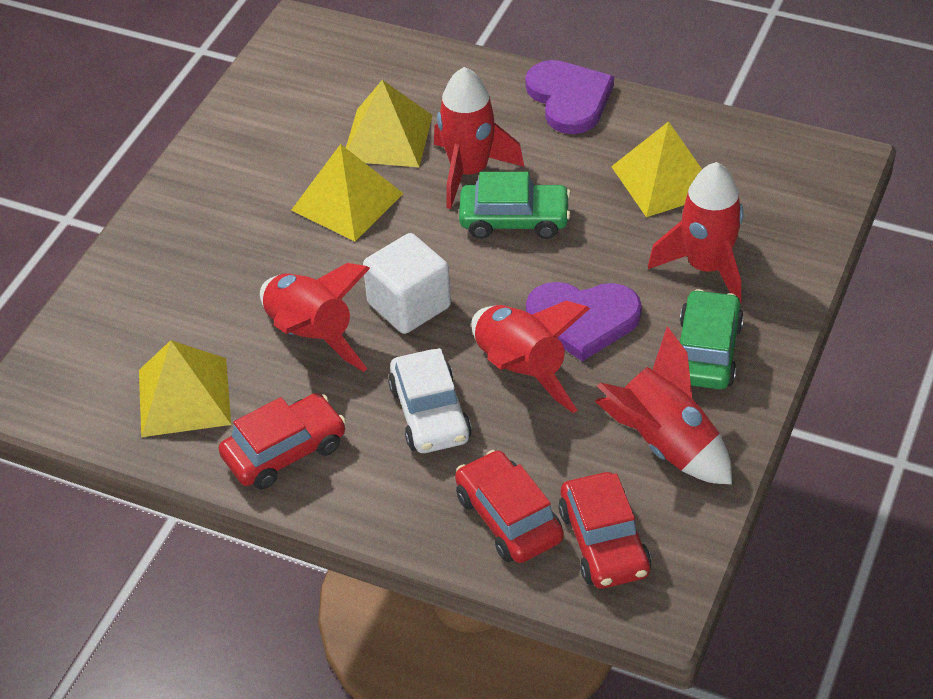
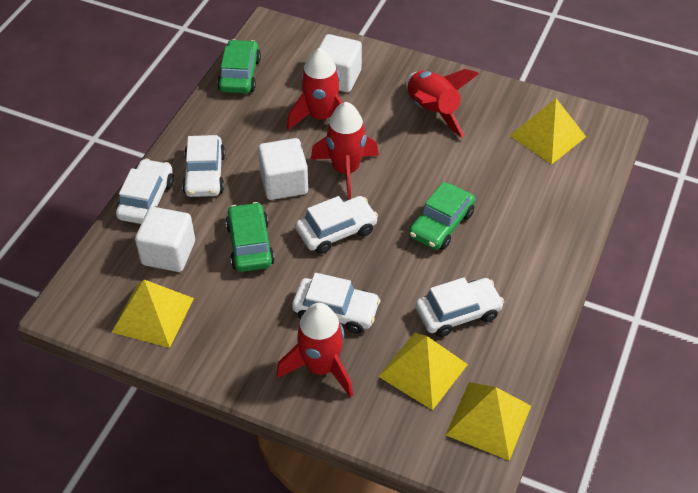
green car: 2 -> 3
purple heart: 2 -> 0
red car: 3 -> 0
red rocket: 5 -> 4
white car: 1 -> 5
white cube: 1 -> 3

